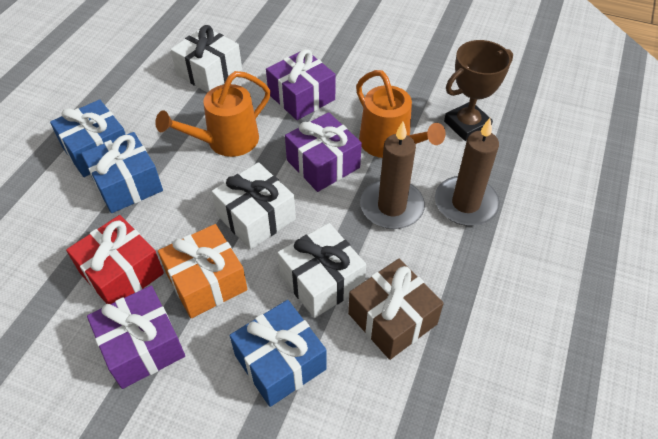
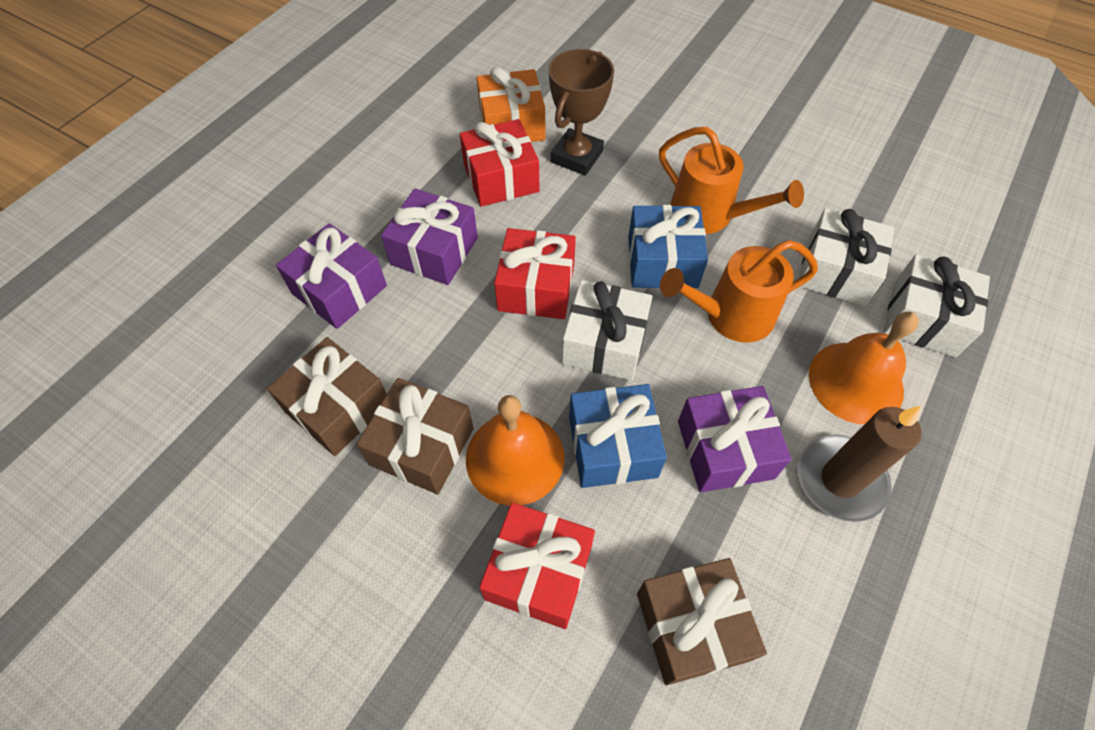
blue gift: 3 -> 2
brown candle: 2 -> 1
brown gift: 1 -> 3
orange bell: 0 -> 2
red gift: 1 -> 3

